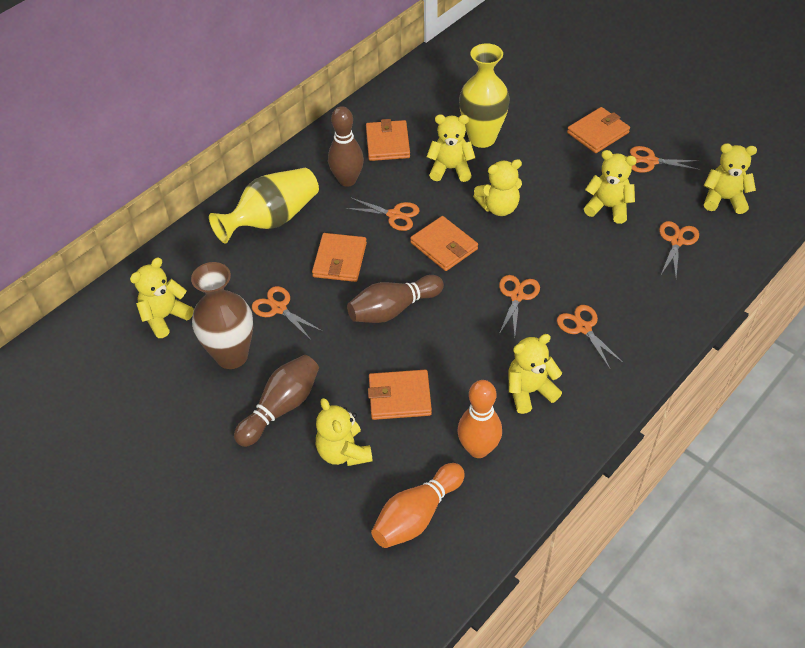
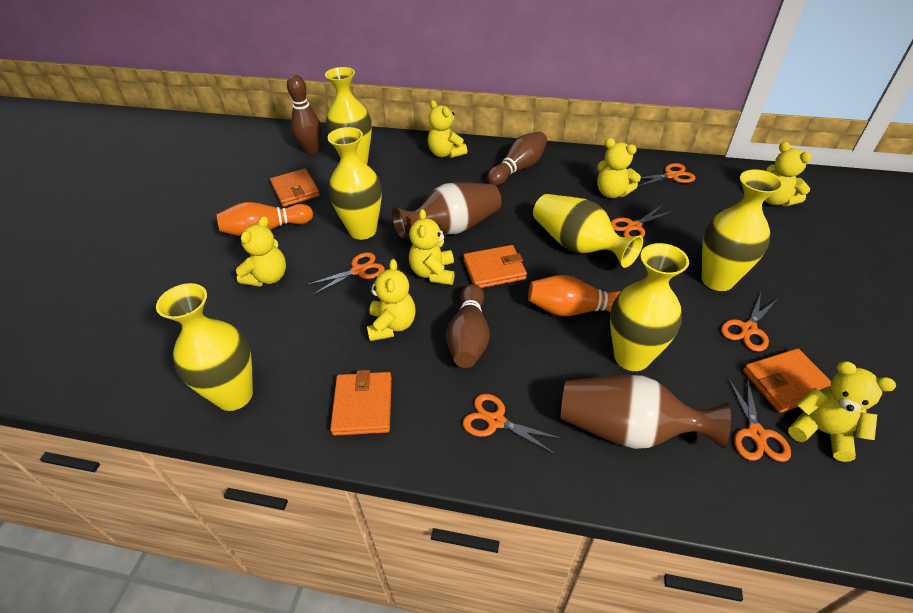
brown vase: 1 -> 2
orange wallet: 5 -> 4
yellow vase: 2 -> 6

